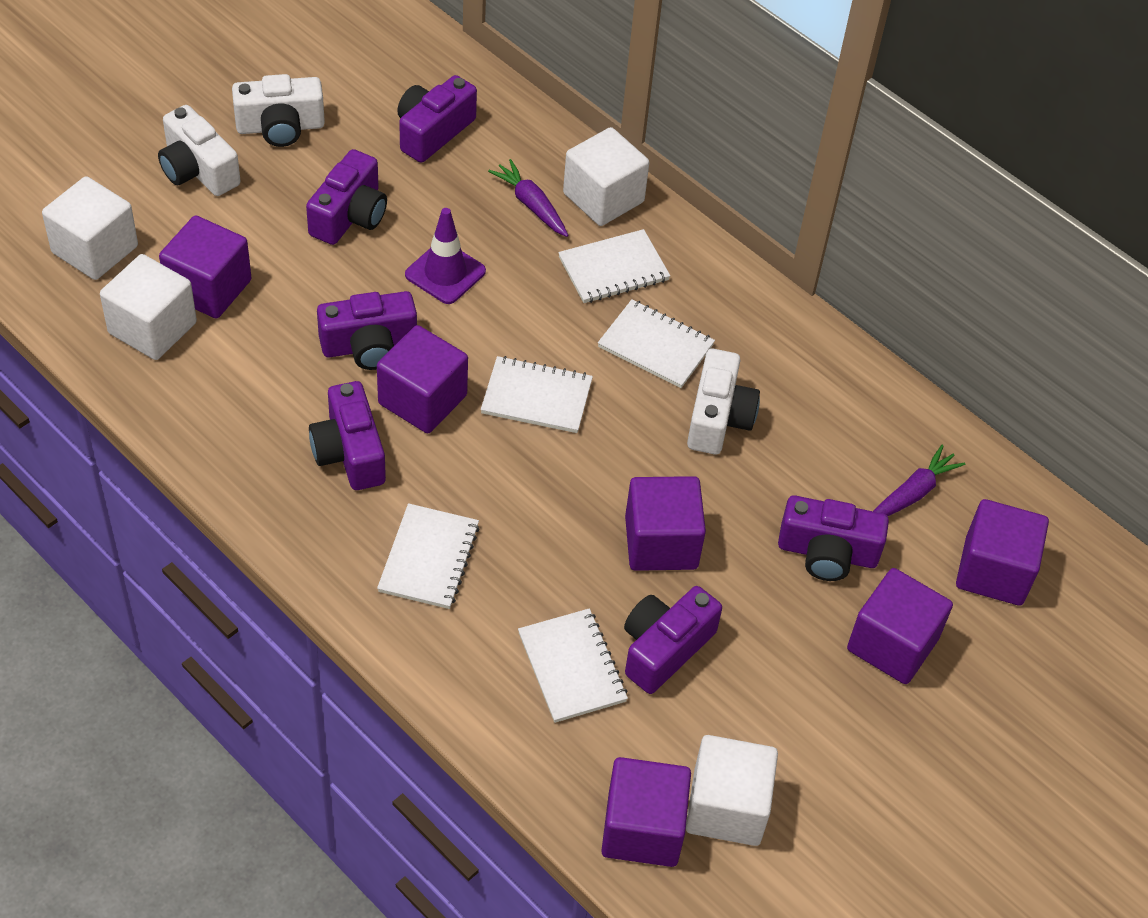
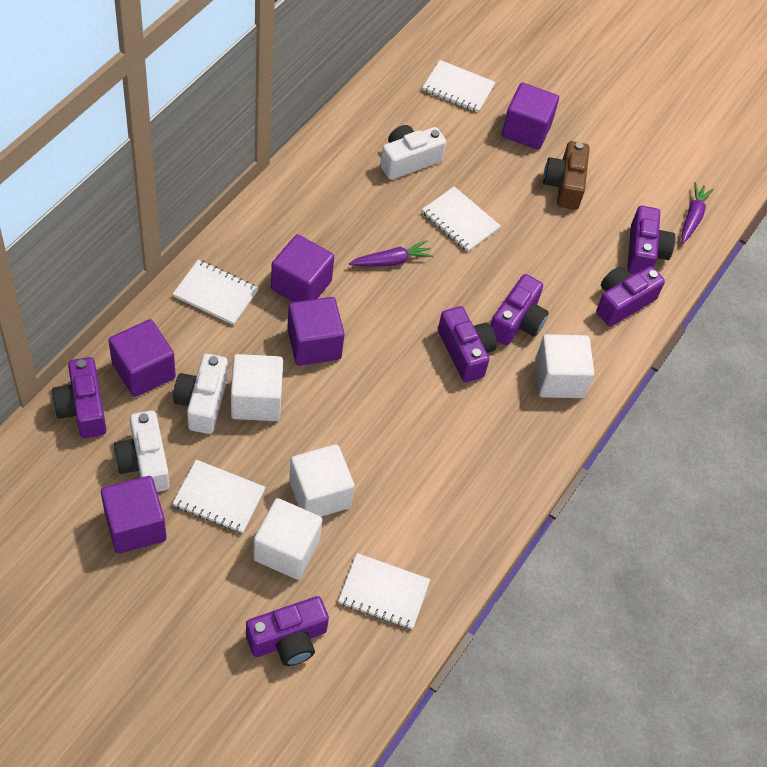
brown camera: 0 -> 1
purple cube: 6 -> 5
purple traffic cone: 1 -> 0

